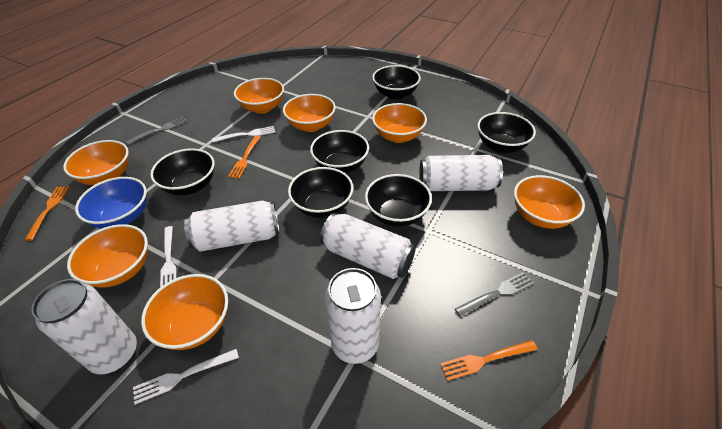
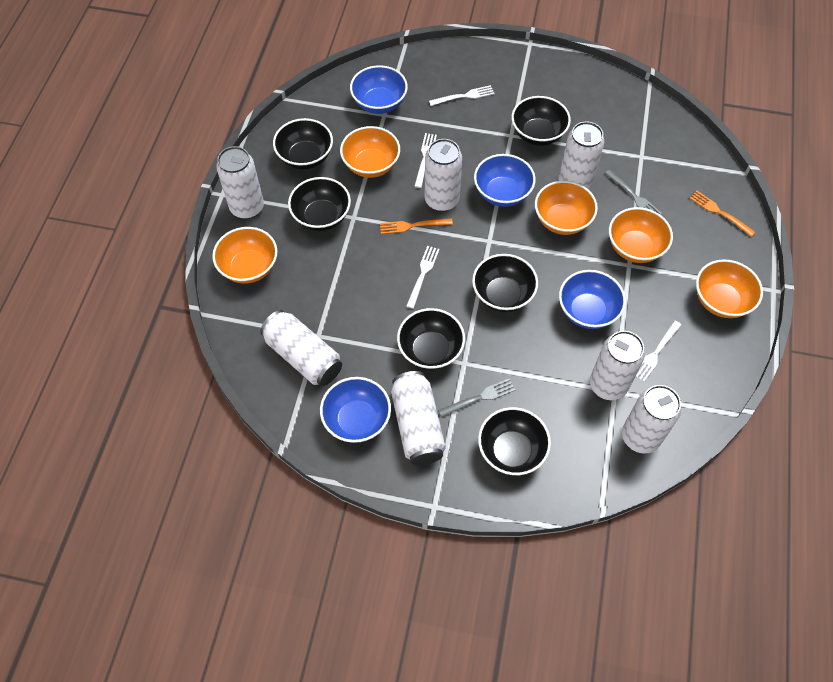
blue bowl: 1 -> 4
orange bowl: 7 -> 5
orange fork: 3 -> 2
white can: 5 -> 7
white fork: 3 -> 4

